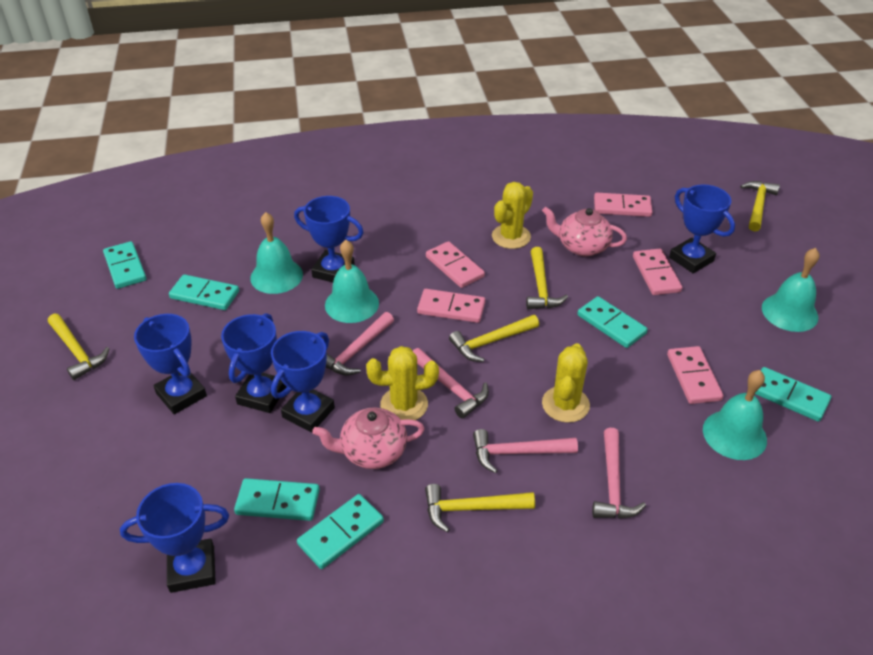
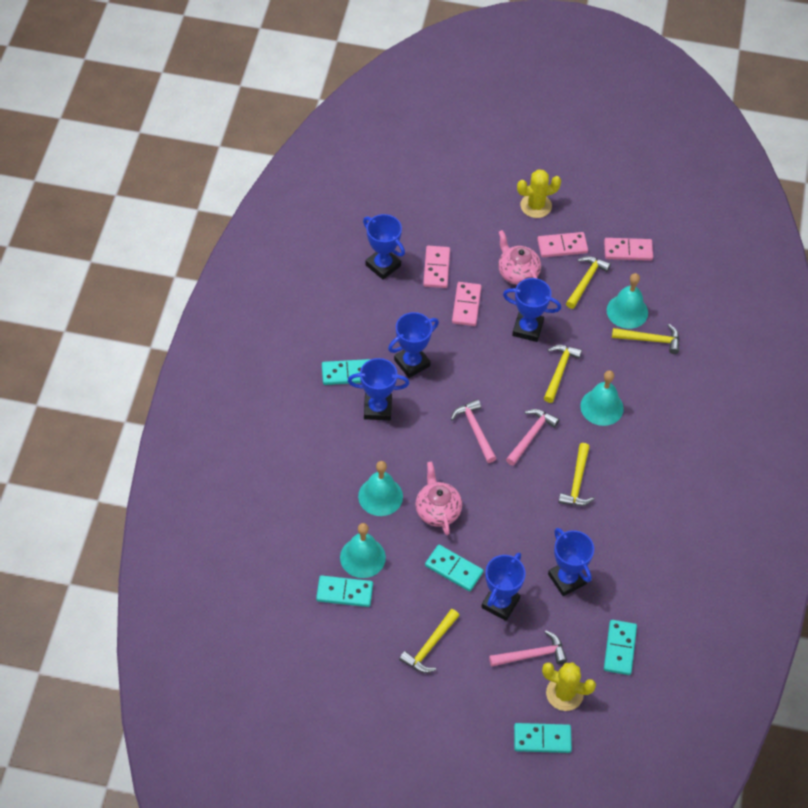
pink domino: 5 -> 4
pink hammer: 4 -> 3
turquoise domino: 6 -> 5
yellow cactus: 3 -> 2

